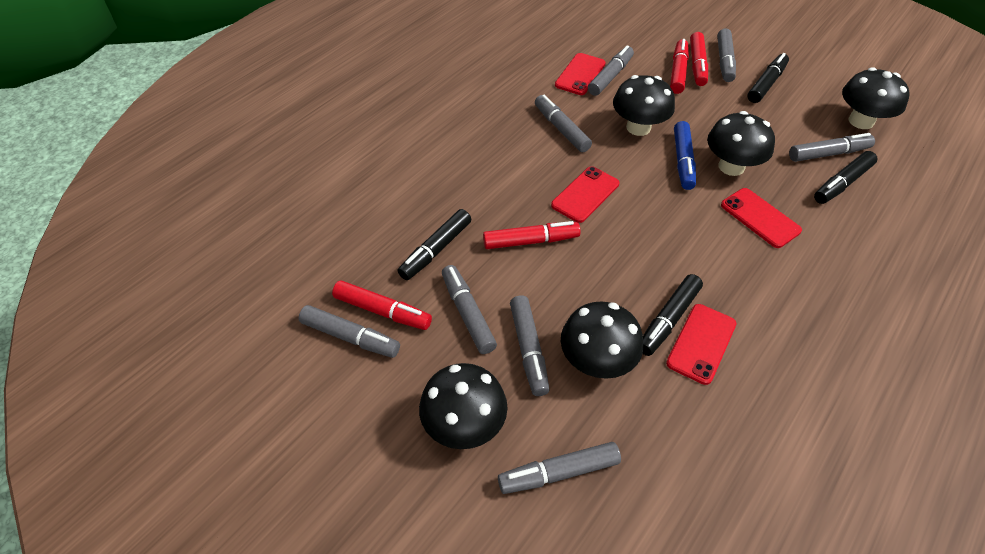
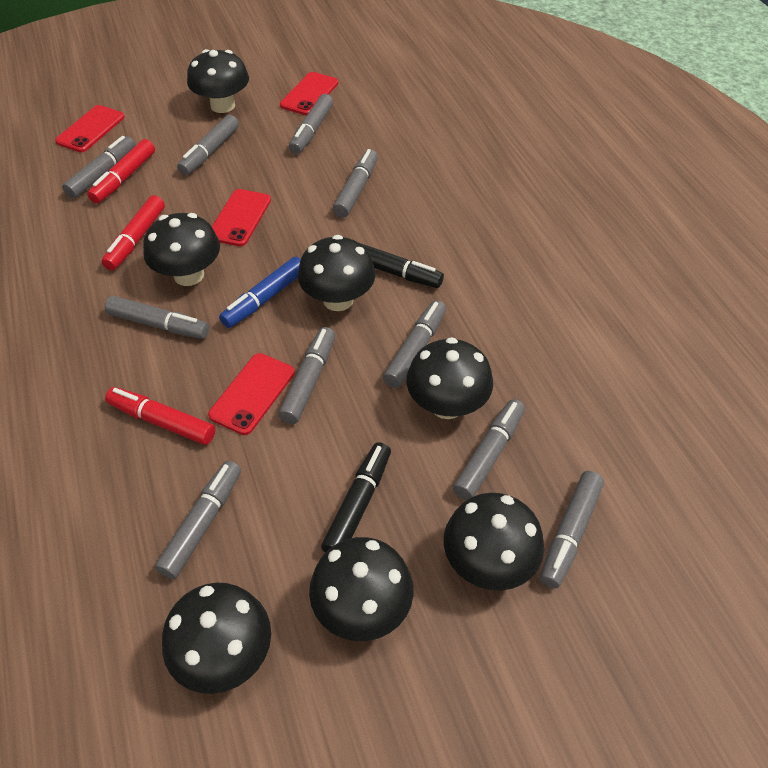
black marker: 4 -> 2
black mushroom: 5 -> 7
grey marker: 8 -> 10
red marker: 4 -> 3

